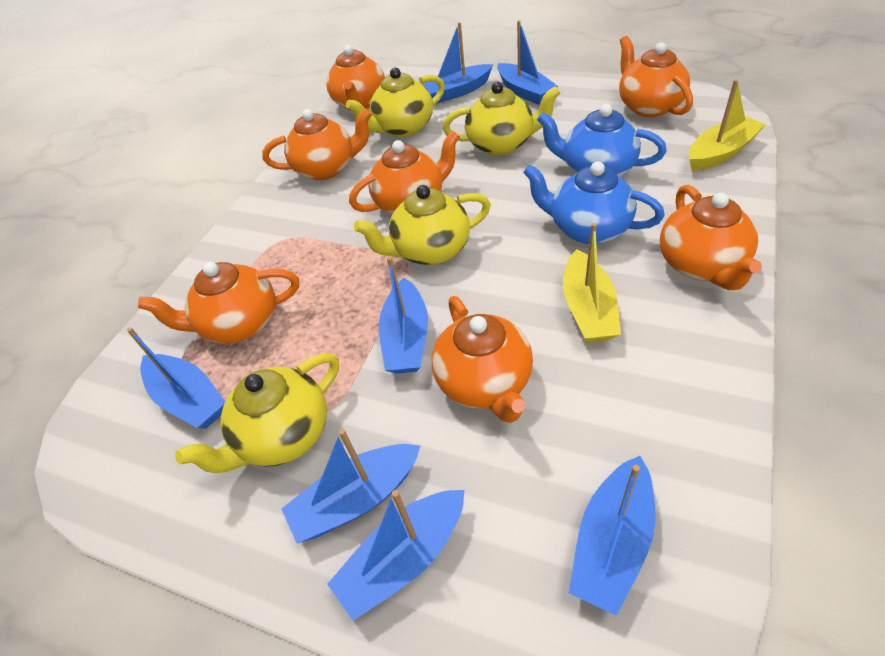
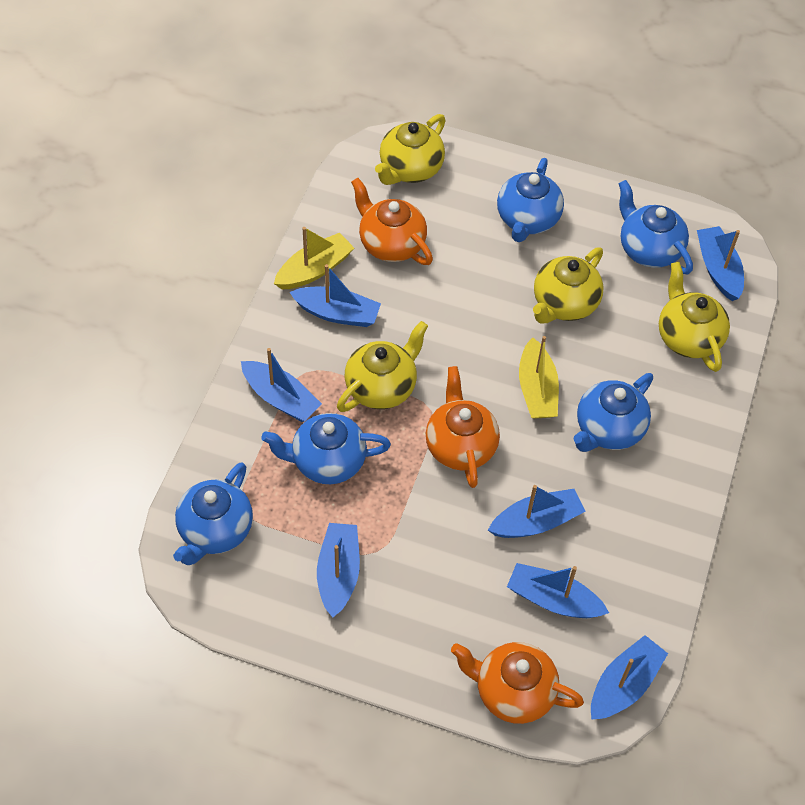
blue teapot: 2 -> 5
orange teapot: 7 -> 3

